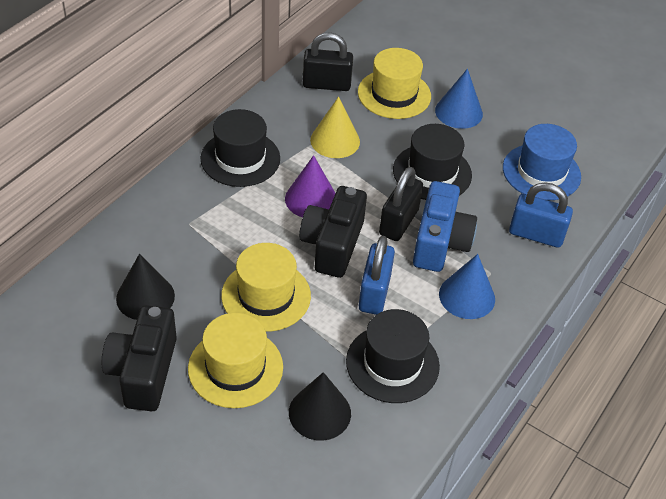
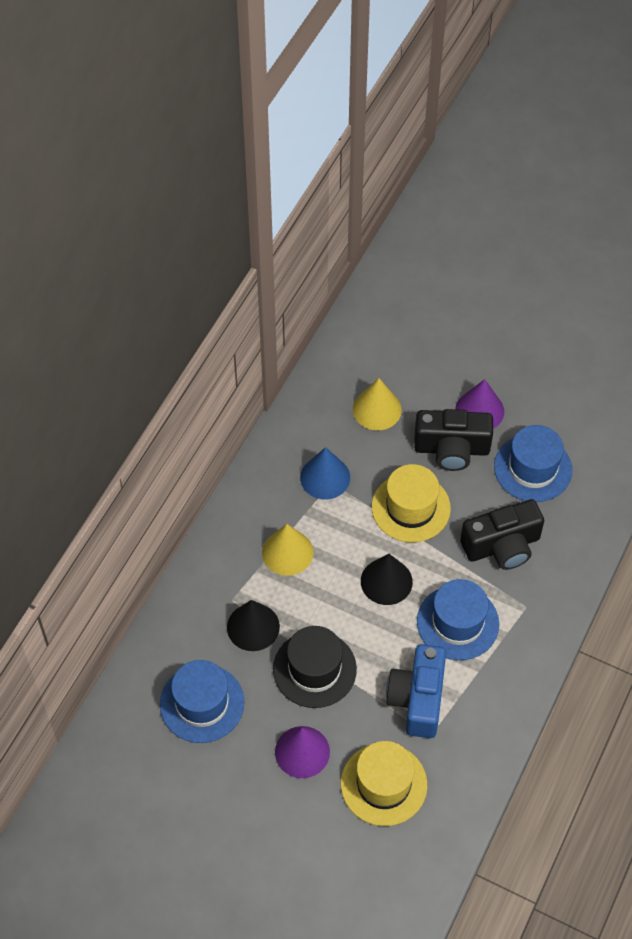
black hat: 3 -> 1
black padlock: 2 -> 0
blue cone: 2 -> 1
blue hat: 1 -> 3
blue padlock: 2 -> 0
purple cone: 1 -> 2
yellow cone: 1 -> 2
yellow hat: 3 -> 2

